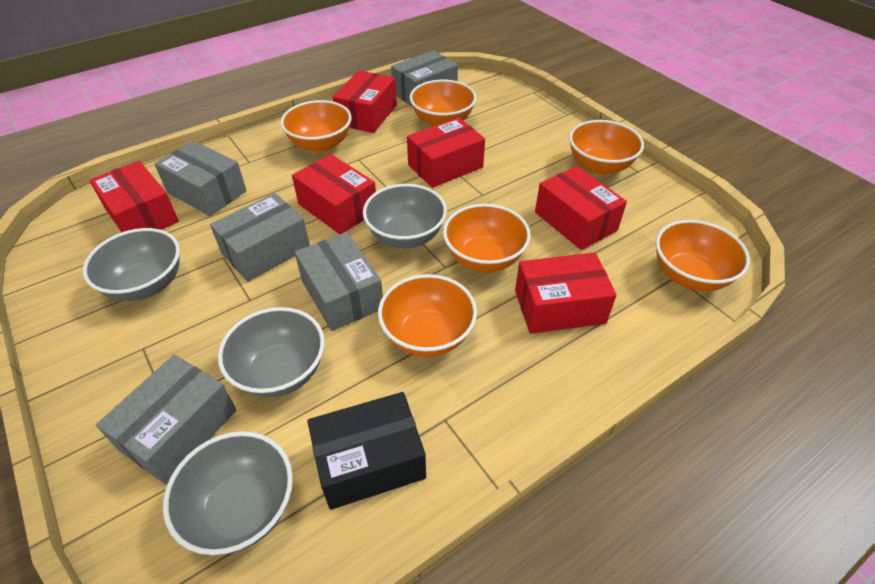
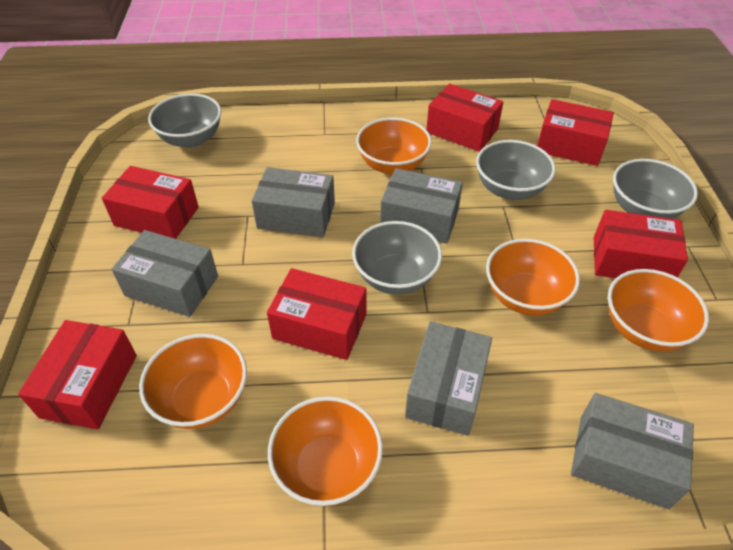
black box: 1 -> 0
orange bowl: 6 -> 5

